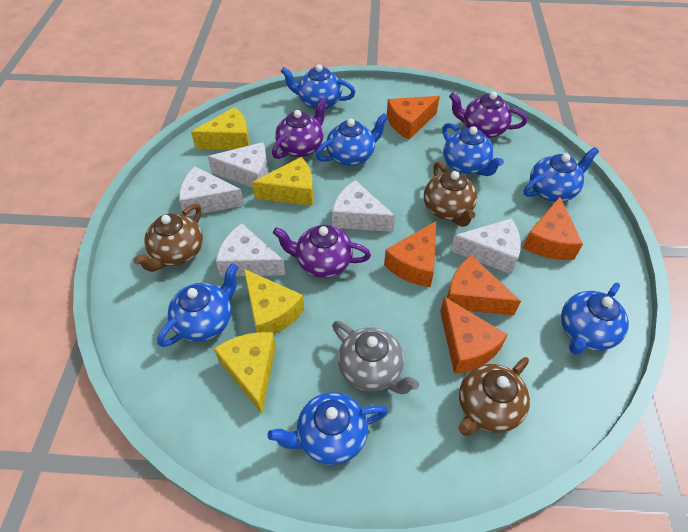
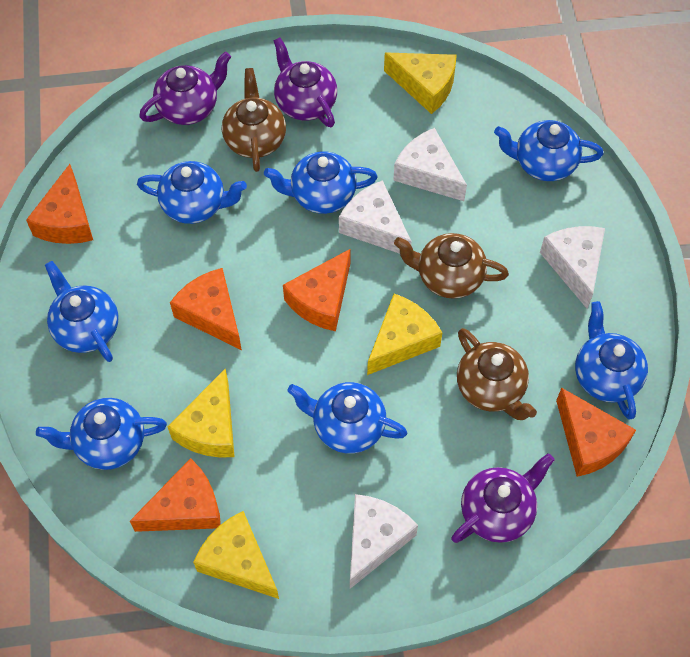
grey teapot: 1 -> 0
white cheese: 5 -> 4

